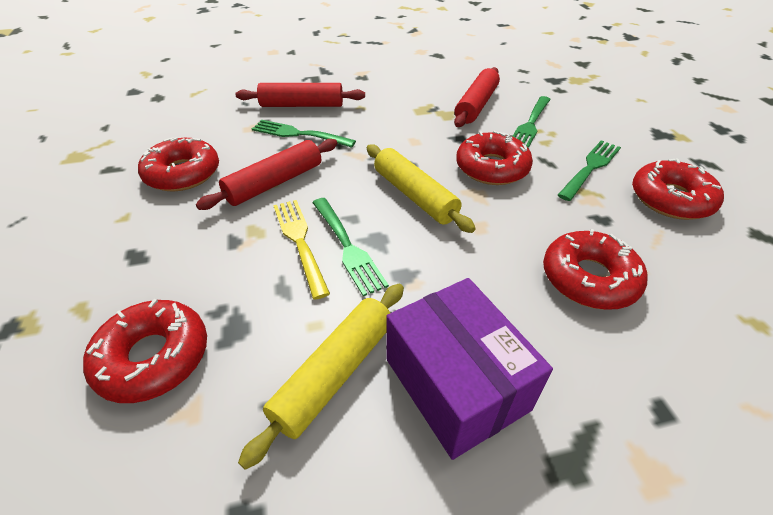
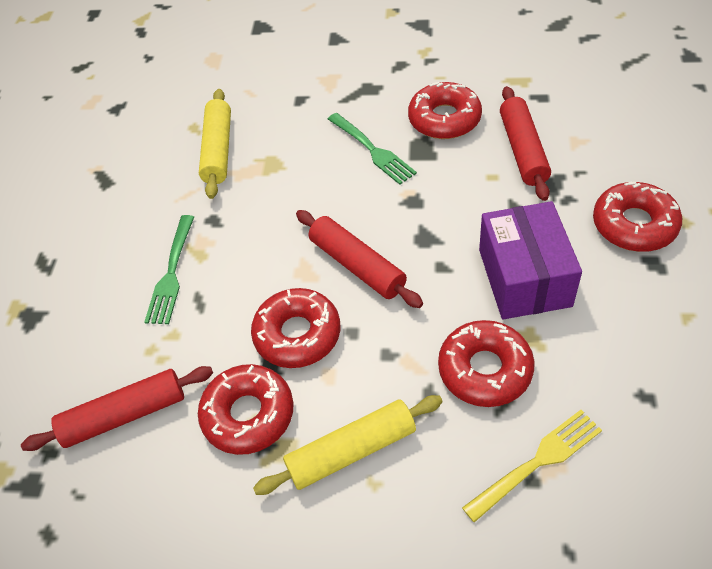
green fork: 4 -> 2

